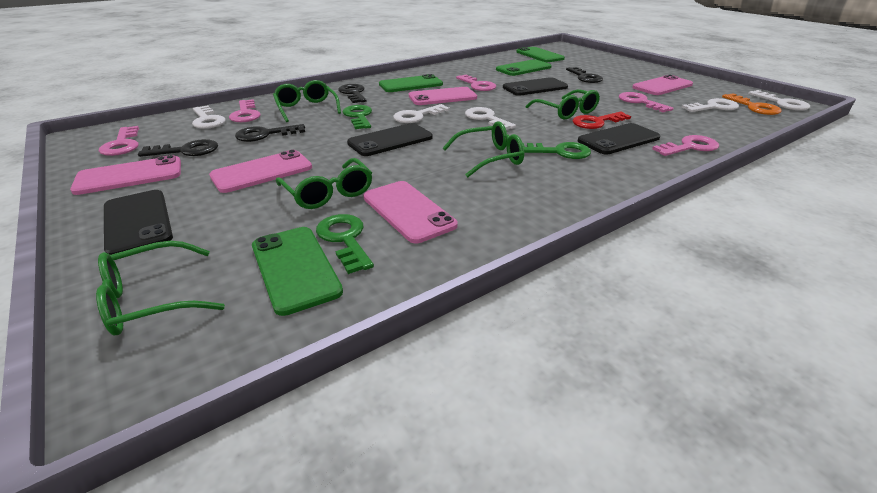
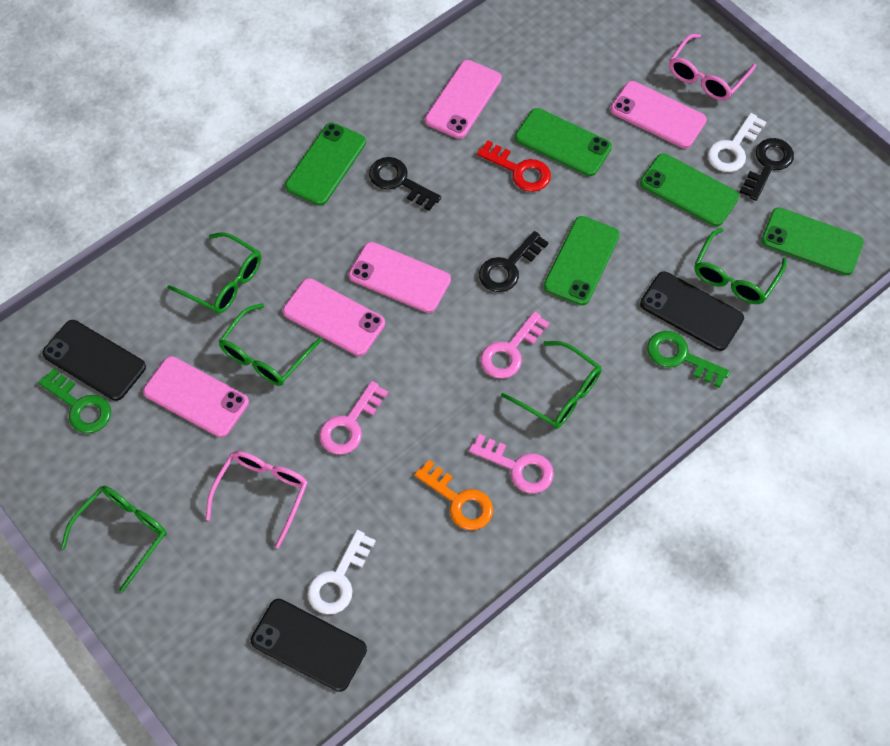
black key: 4 -> 3
black phone: 4 -> 3
green key: 3 -> 2
green phone: 4 -> 5
pink glasses: 0 -> 2
pink key: 5 -> 3
white key: 5 -> 2

